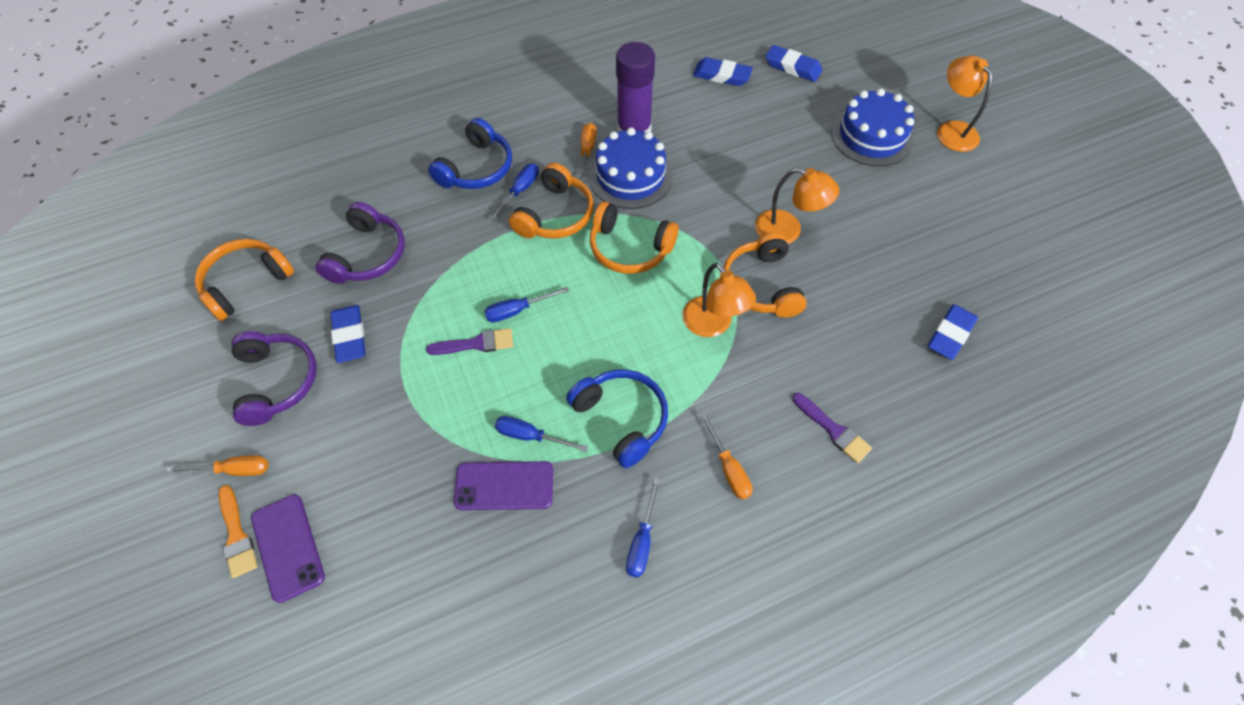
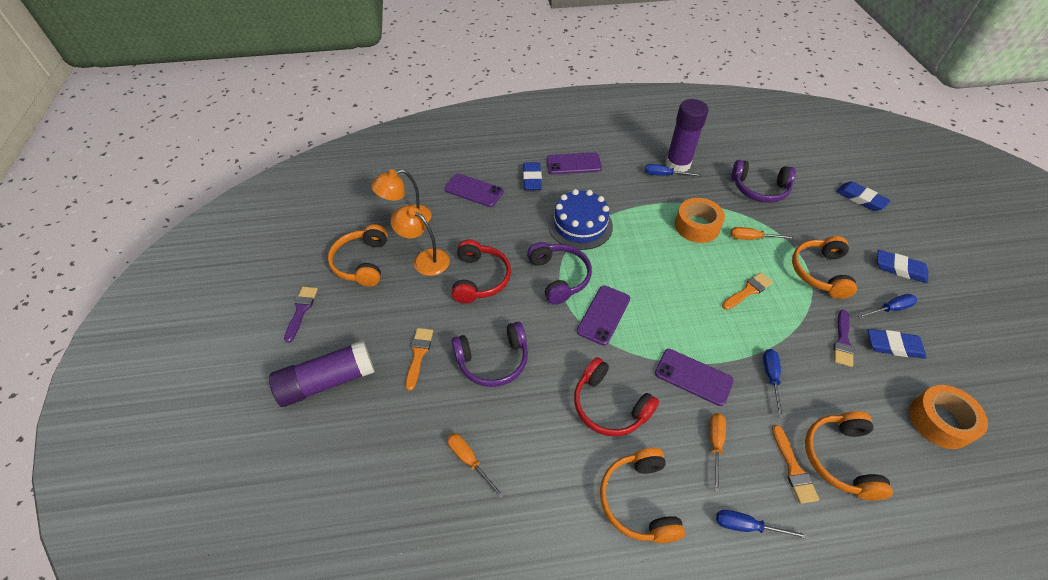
blue cake: 2 -> 1
blue headphones: 2 -> 0
orange brush: 1 -> 3
orange lamp: 3 -> 2
orange tape: 0 -> 2
purple glue stick: 1 -> 2
purple headphones: 2 -> 3
purple phone: 2 -> 4
red headphones: 0 -> 2

